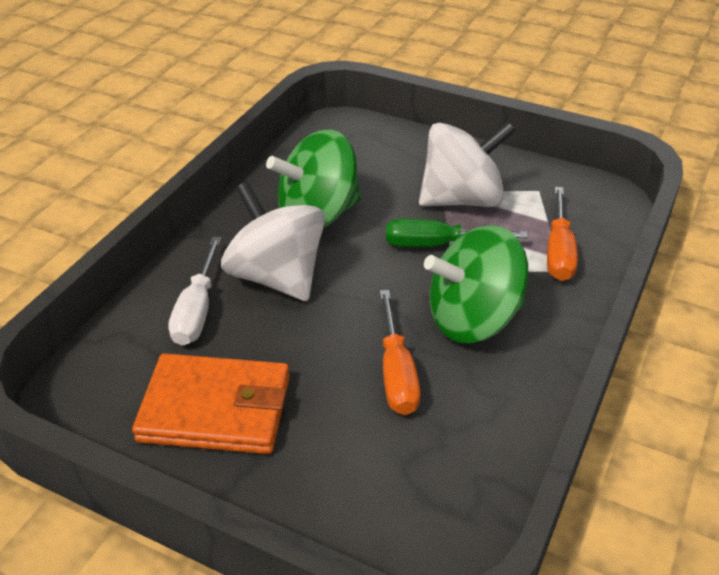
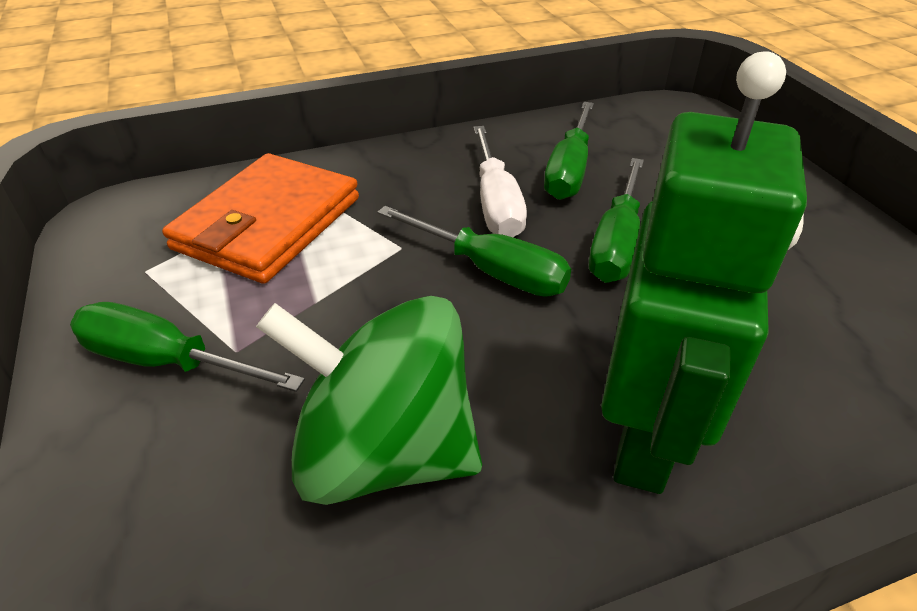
green robot: 0 -> 1
green screwdriver: 1 -> 4
green spinning top: 2 -> 1
orange screwdriver: 2 -> 0
white spinning top: 2 -> 0

